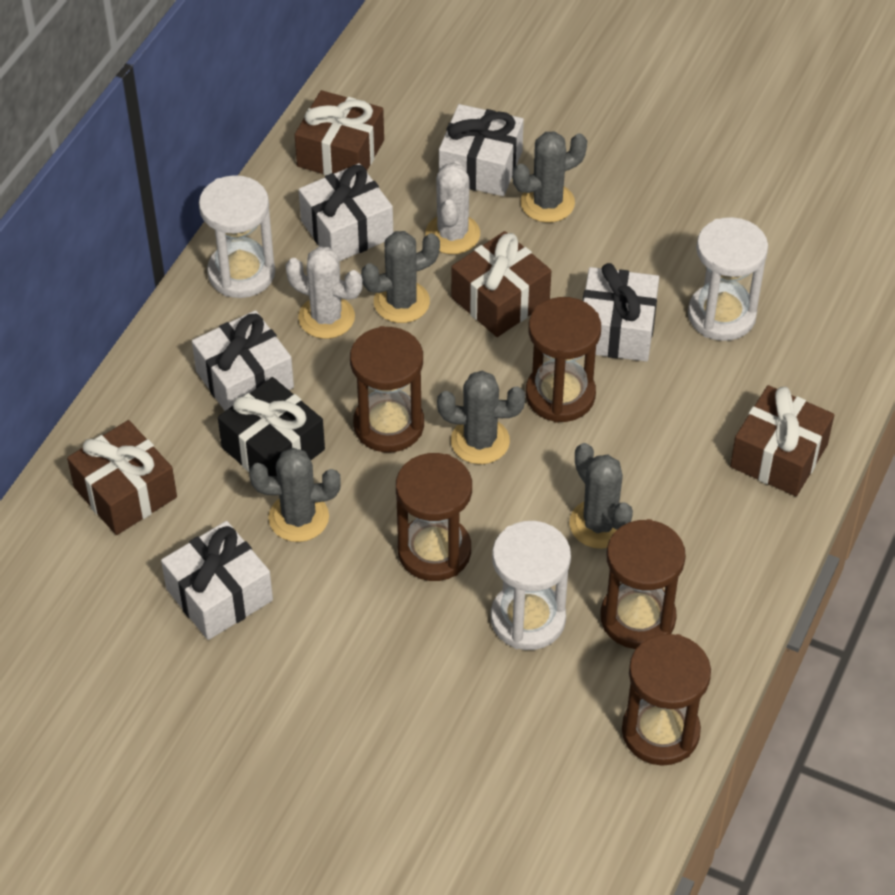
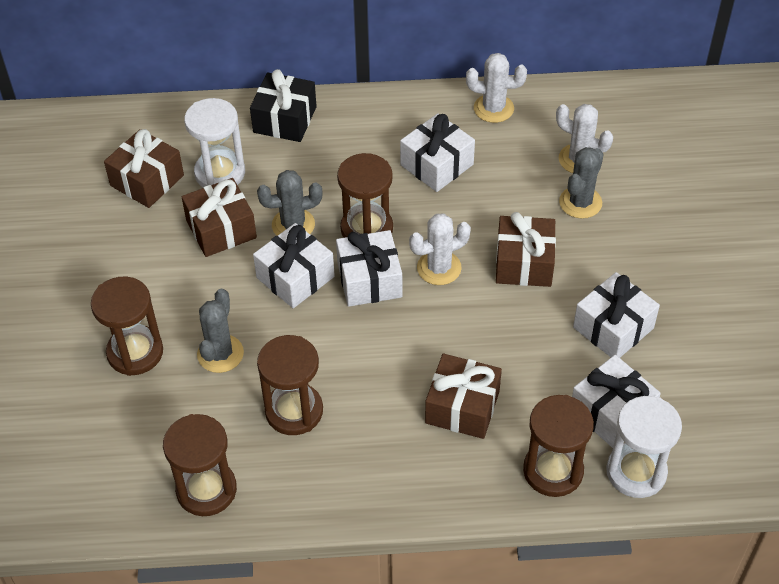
grey cactus: 5 -> 3
white cactus: 2 -> 3
white hourglass: 3 -> 2

